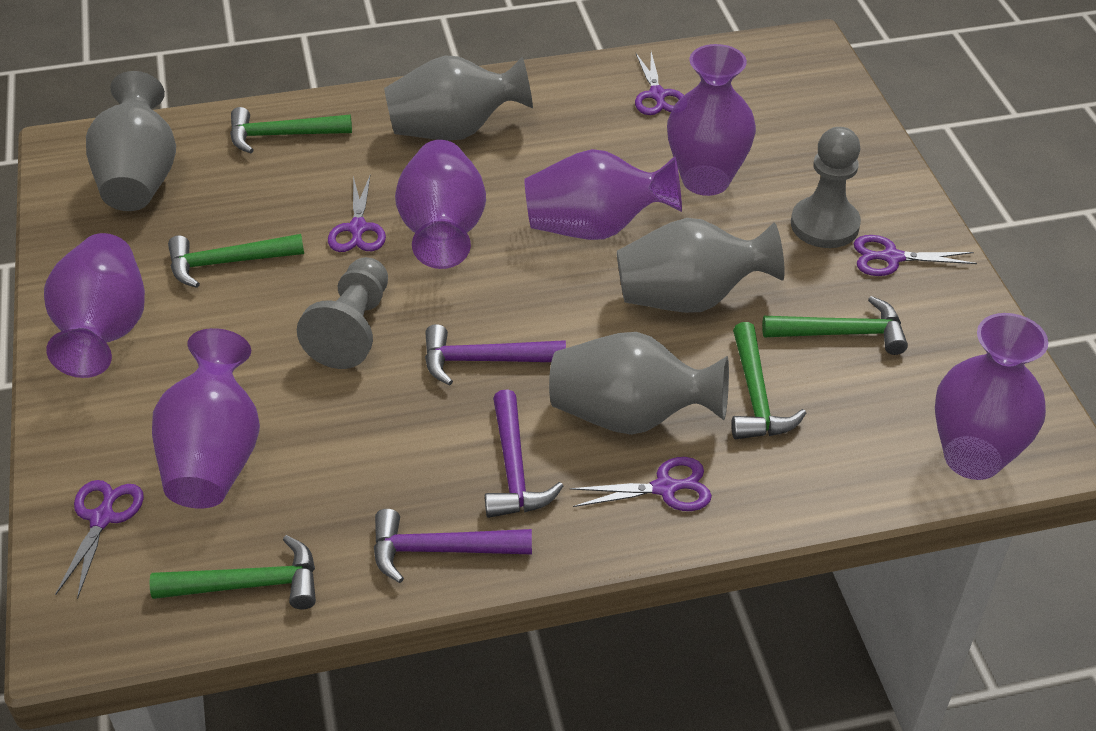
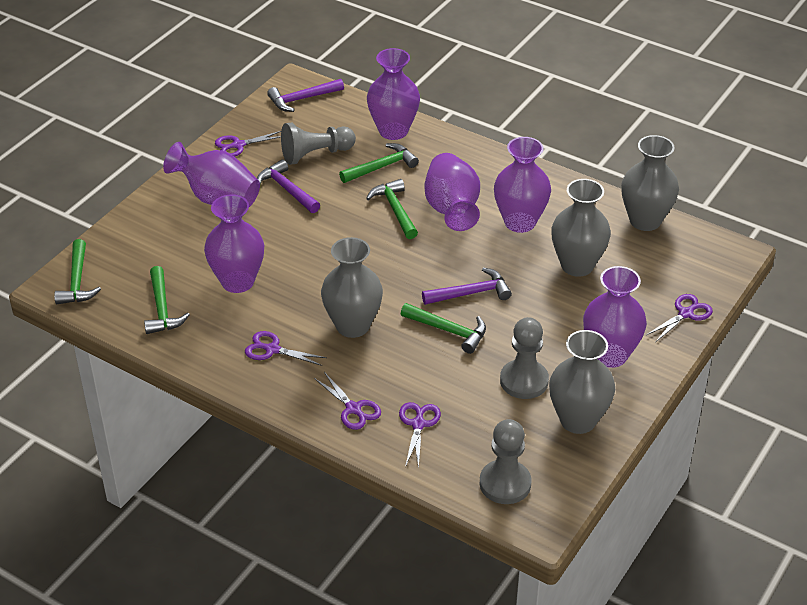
grey pawn: 2 -> 3

